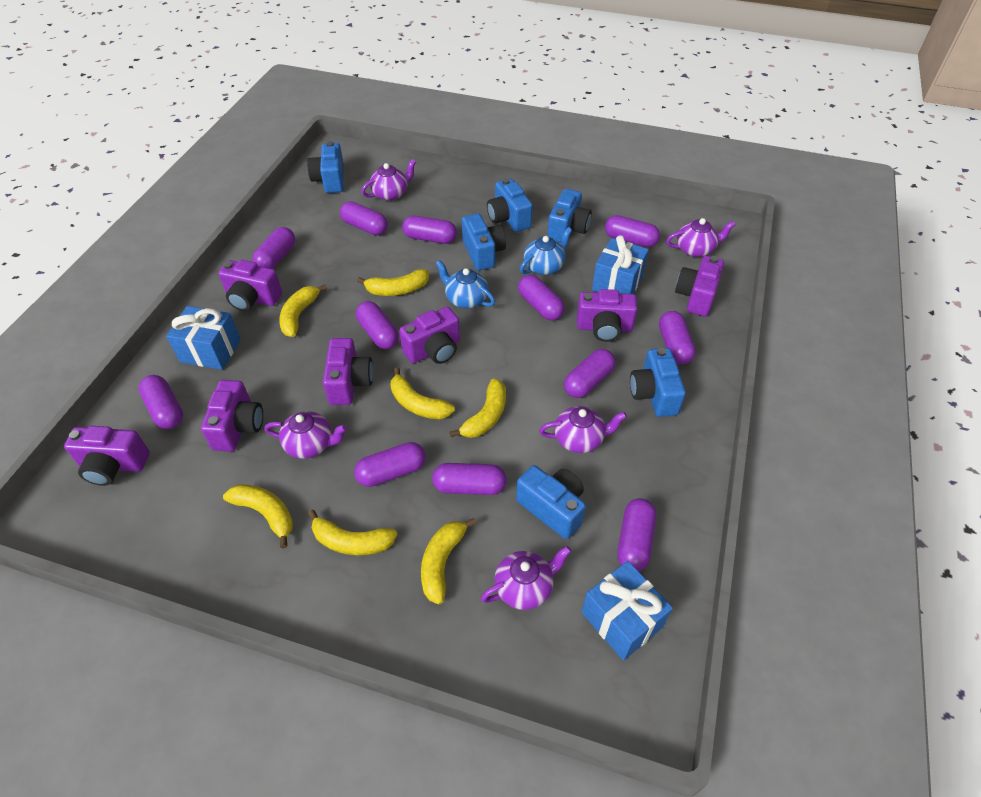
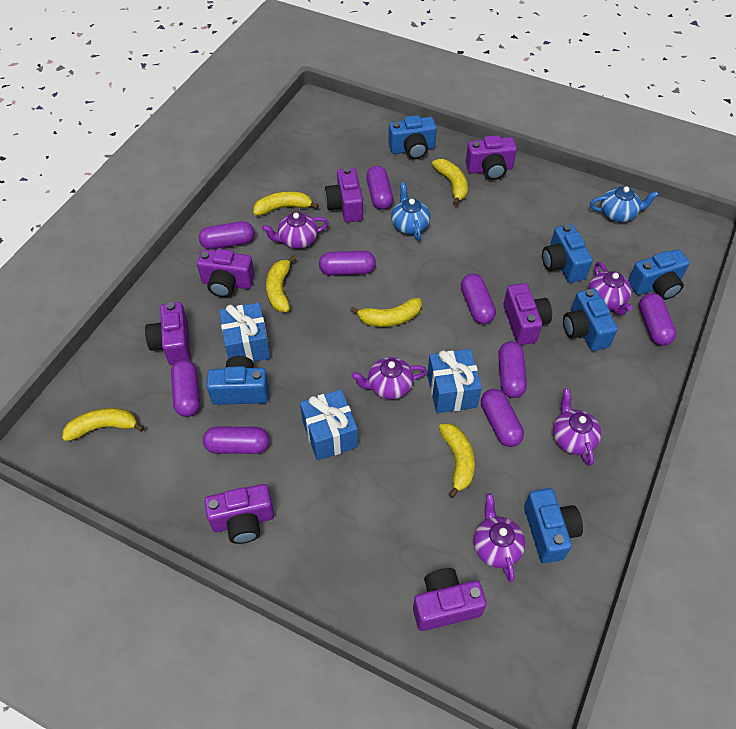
purple capsule: 12 -> 9
yellow banana: 7 -> 6

